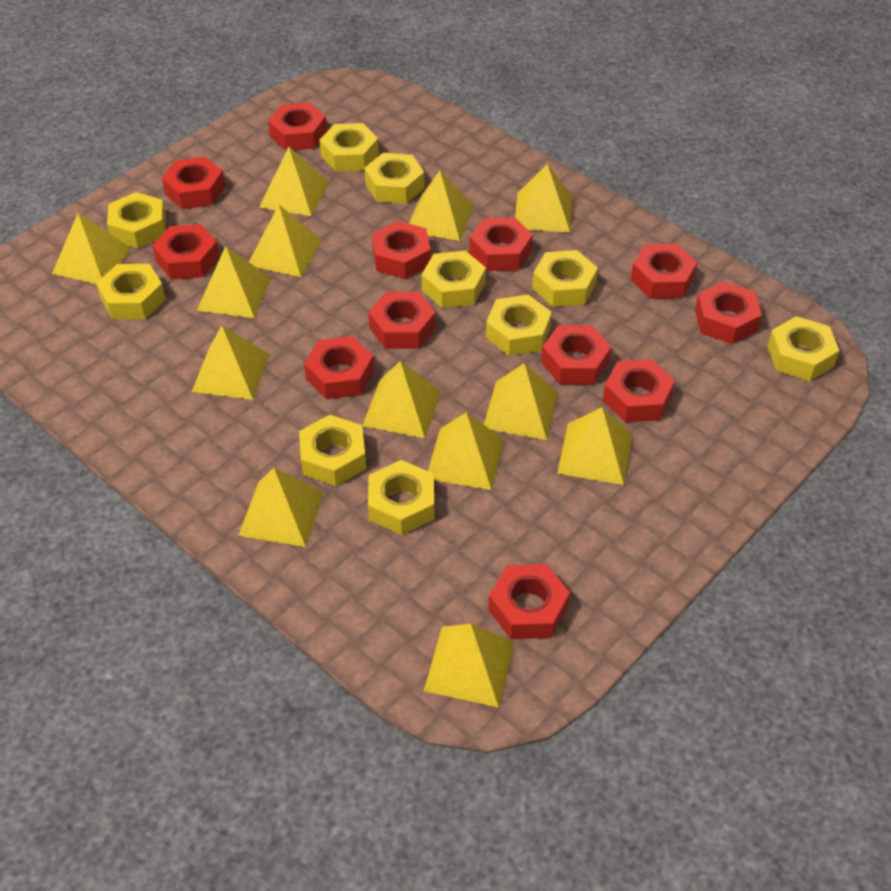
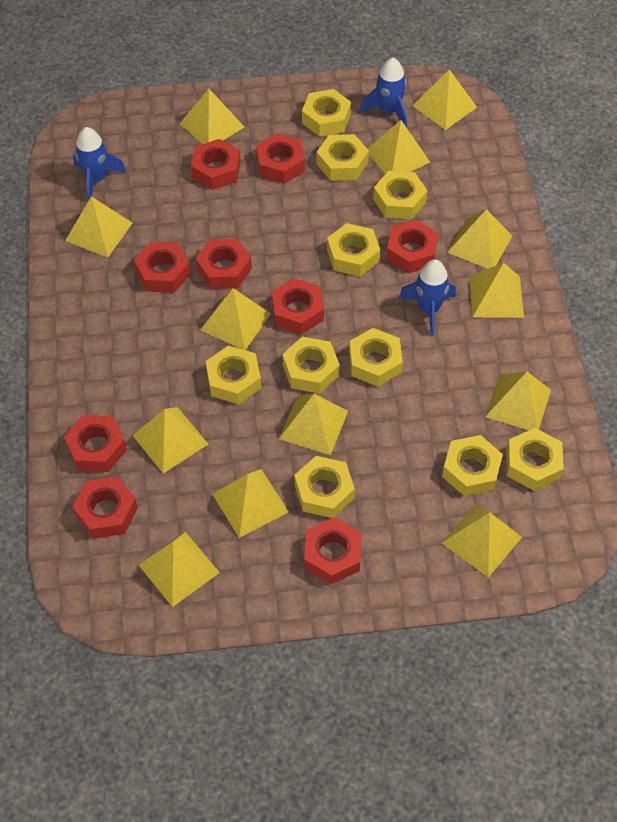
blue rocket: 0 -> 3
red nut: 12 -> 9

